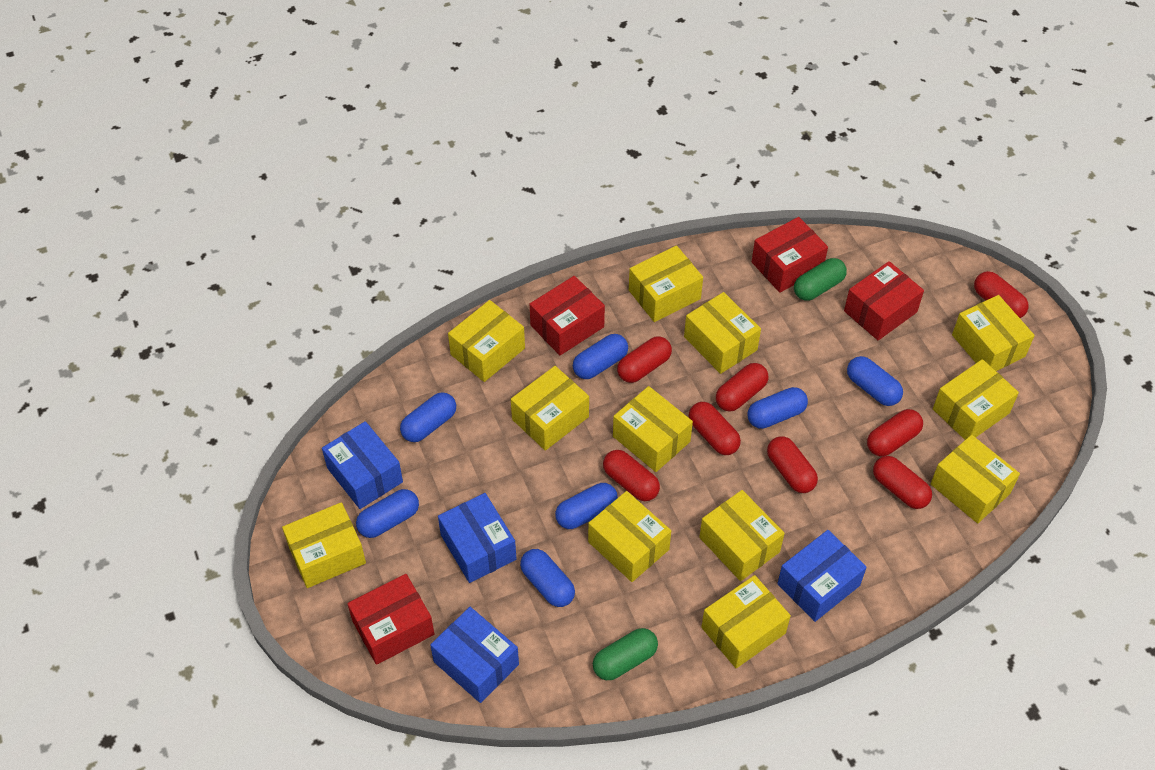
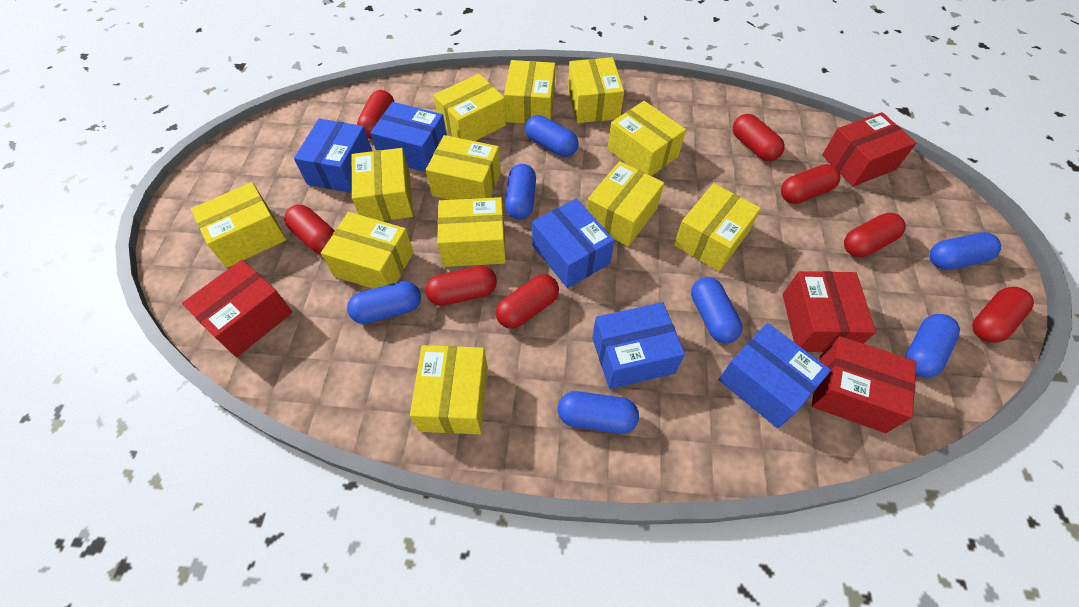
blue box: 4 -> 5
green capsule: 2 -> 0

